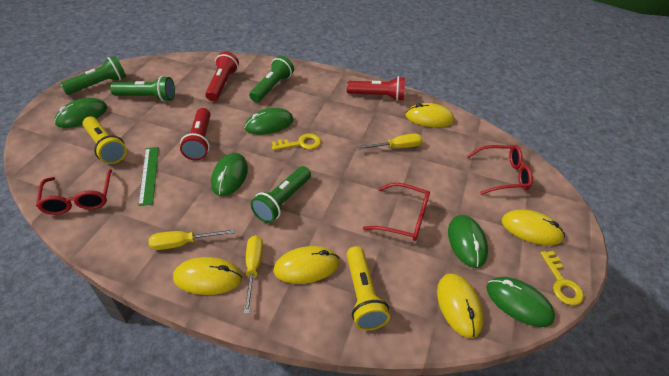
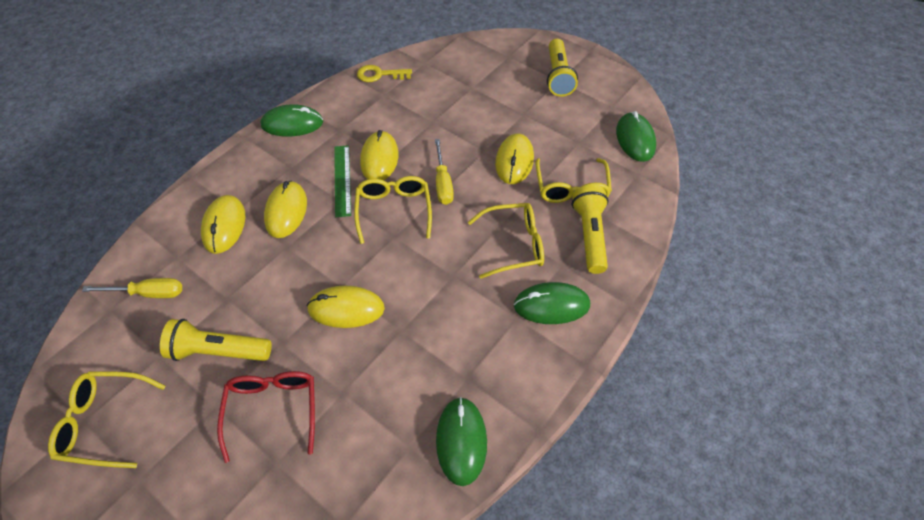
green flashlight: 4 -> 0
green mouse: 5 -> 4
red flashlight: 3 -> 0
red glasses: 3 -> 1
yellow flashlight: 2 -> 3
yellow glasses: 0 -> 4
yellow key: 2 -> 1
yellow screwdriver: 3 -> 2

